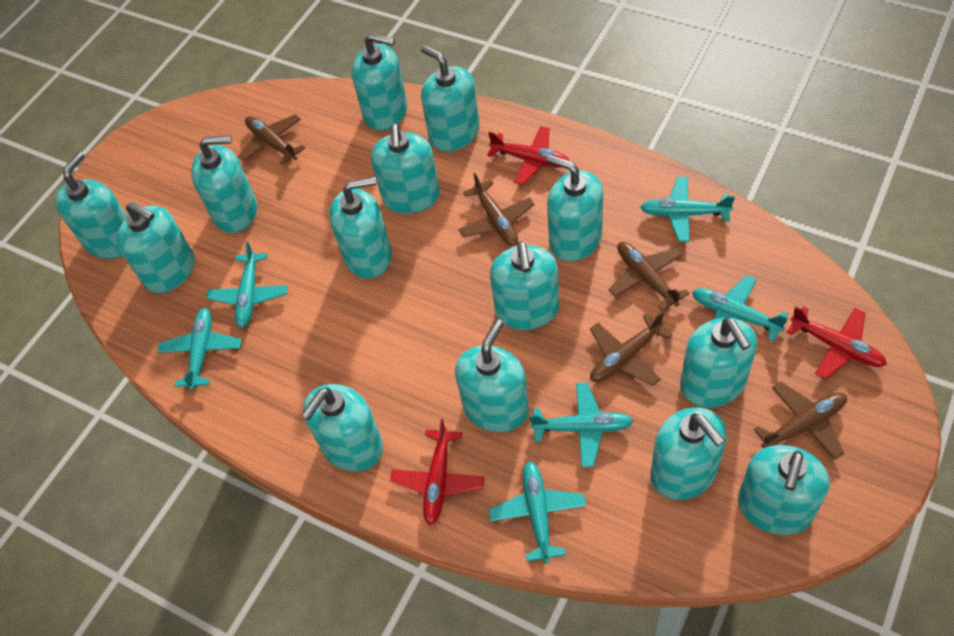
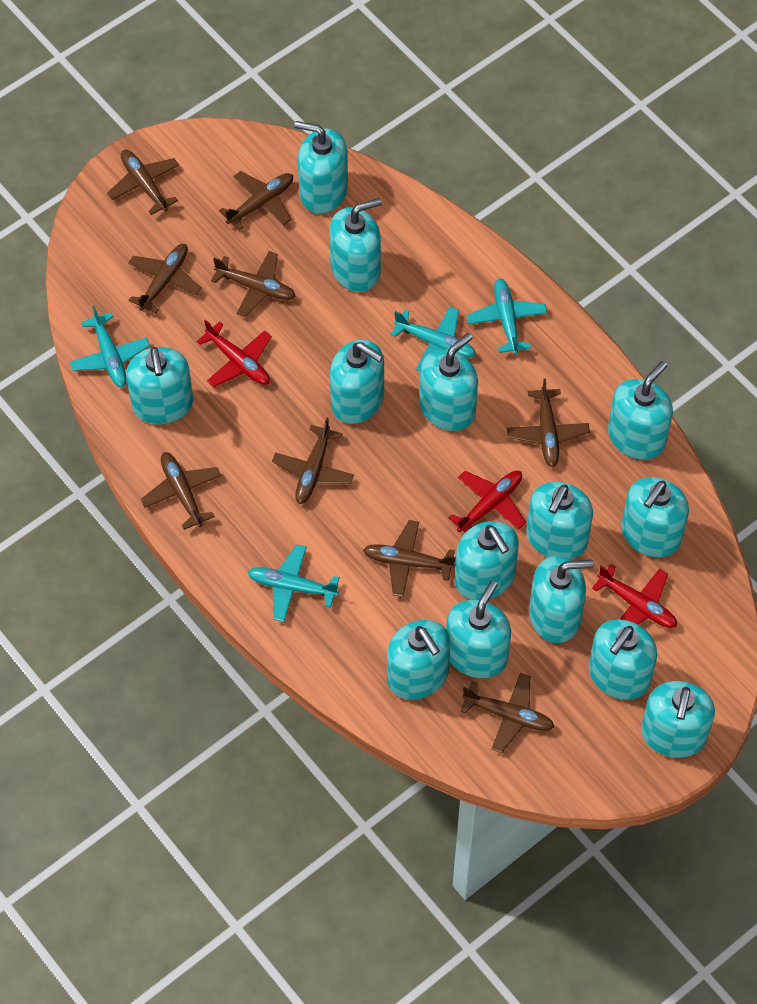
brown plane: 5 -> 9
turquoise plane: 6 -> 4

